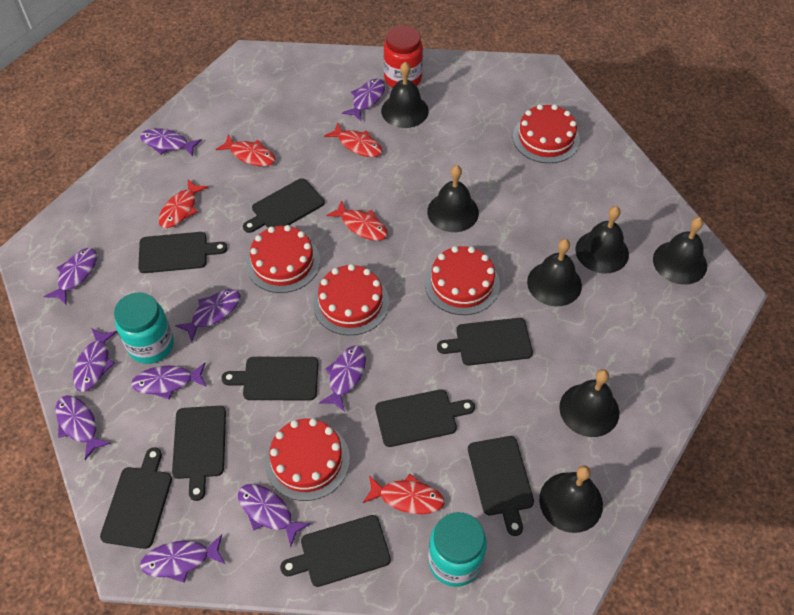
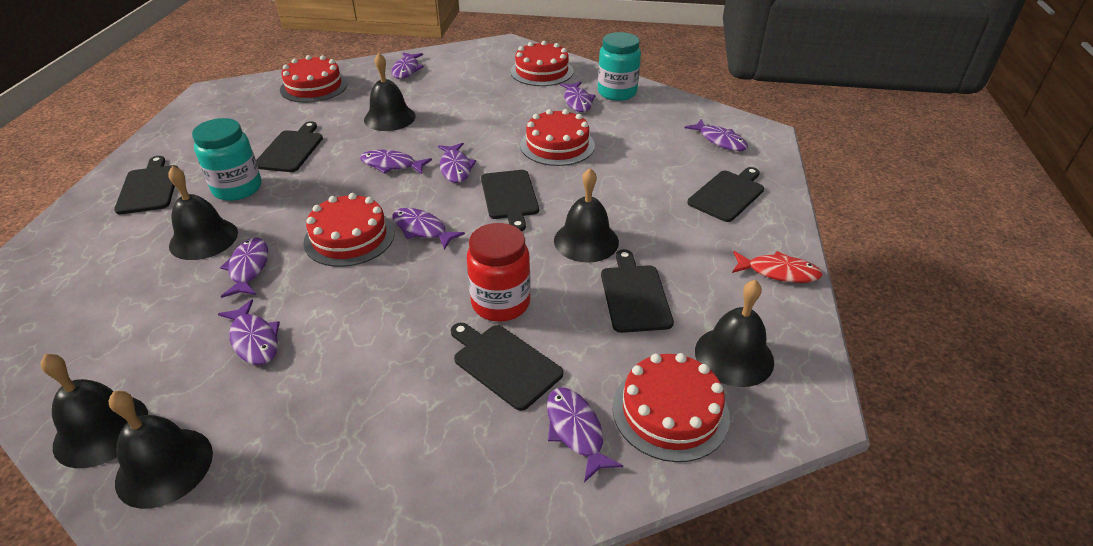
black bell: 7 -> 6
black cutting board: 9 -> 6
purple fish: 10 -> 9
red fish: 5 -> 1

